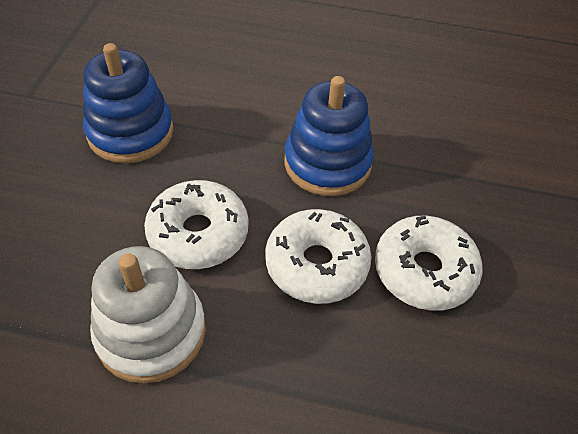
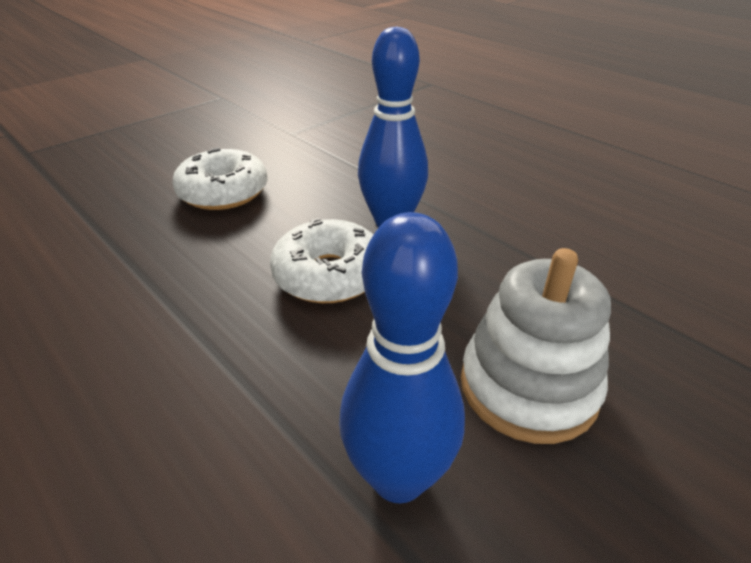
blue bowling pin: 0 -> 2
blue stacking toy: 2 -> 0
white donut: 3 -> 2

